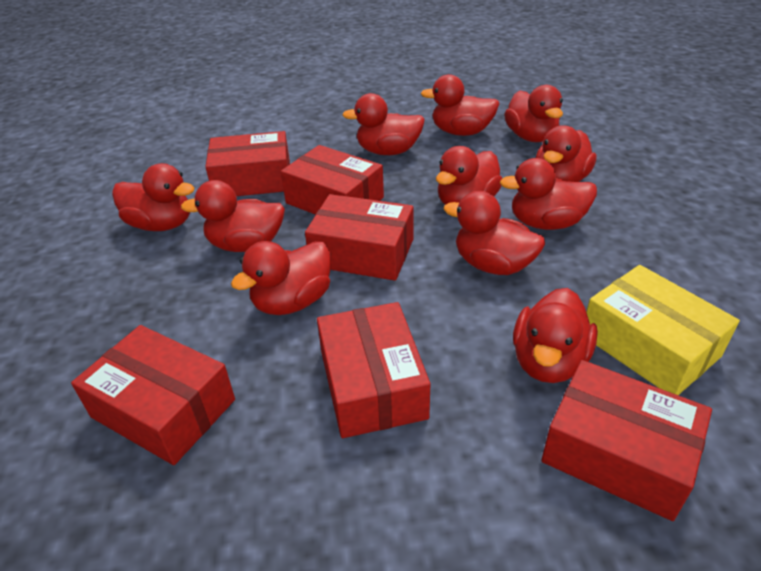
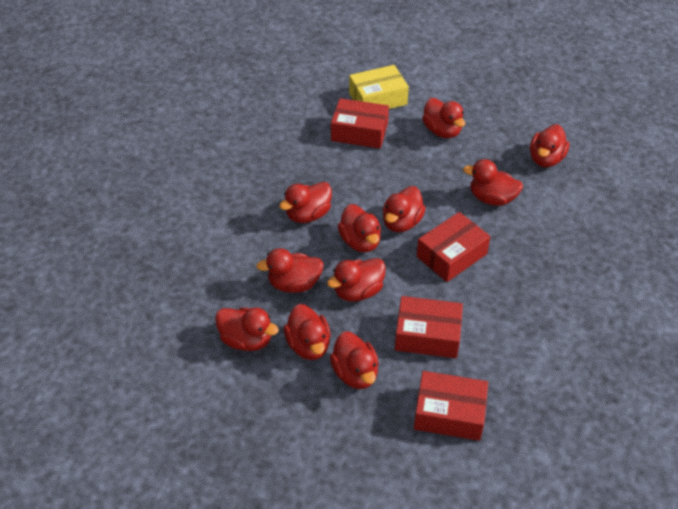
red box: 6 -> 4

